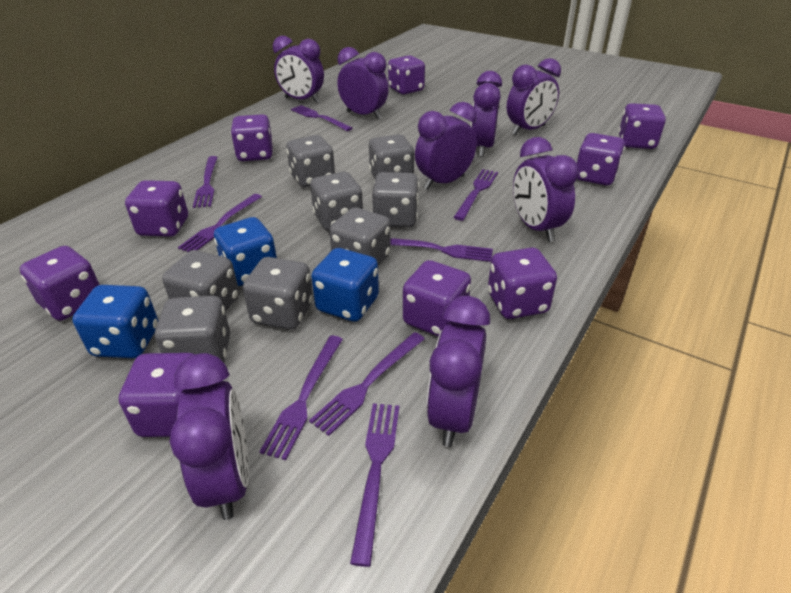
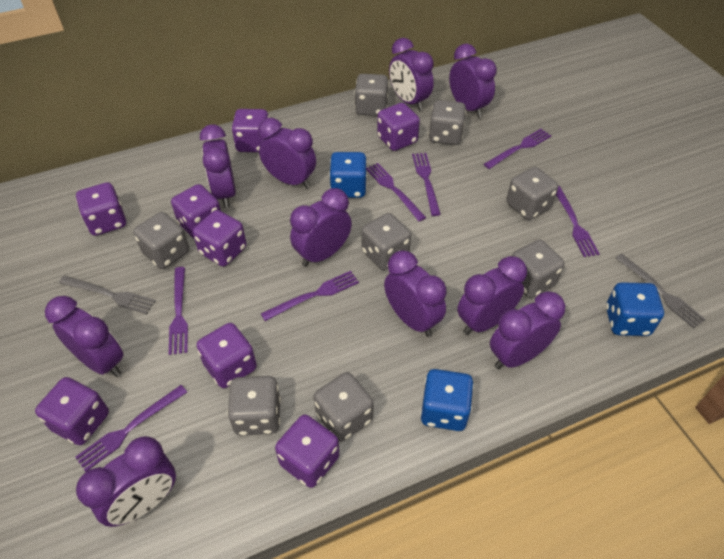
grey fork: 0 -> 2
purple clock: 8 -> 10
purple dice: 9 -> 8
purple fork: 8 -> 7

